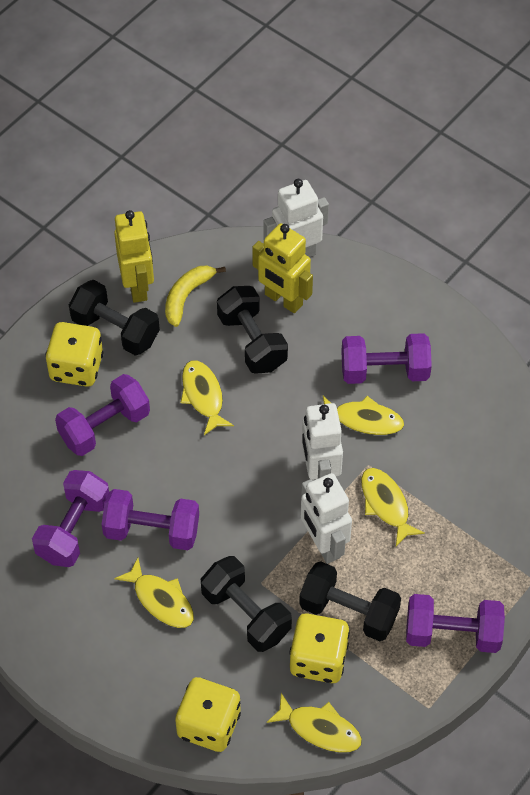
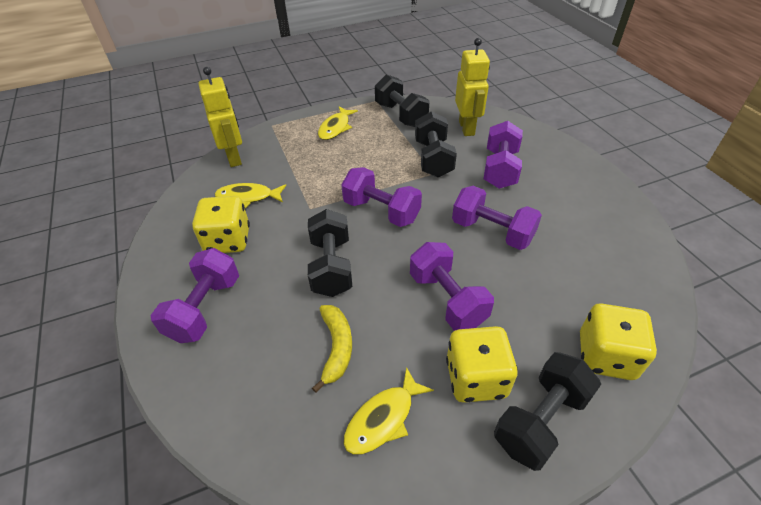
white robot: 3 -> 0
yellow fish: 5 -> 3

